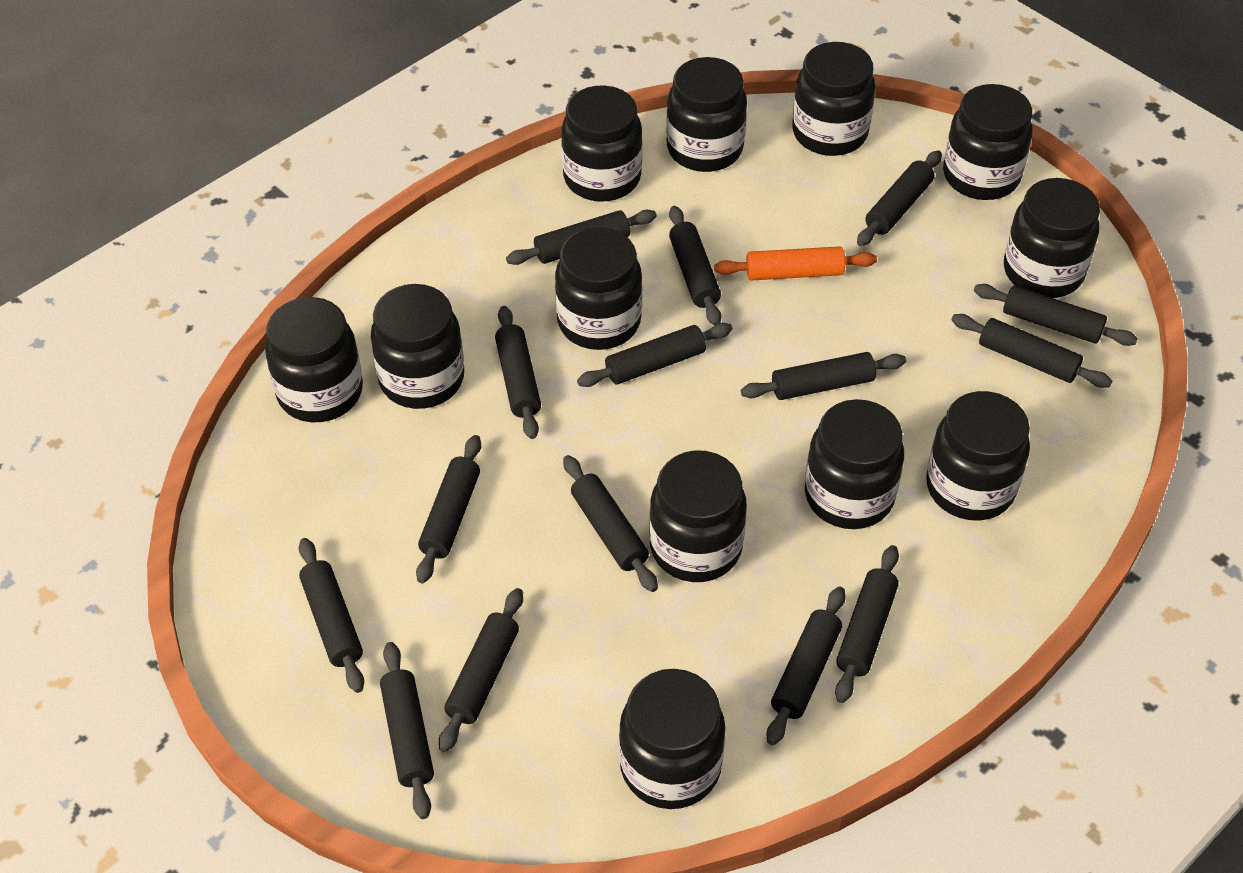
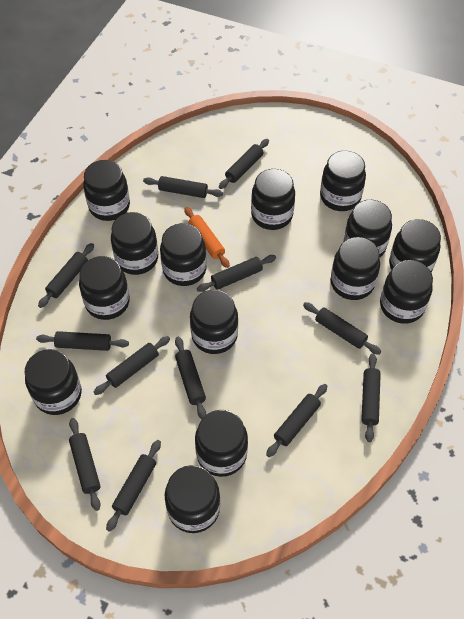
black jar: 12 -> 14
black rolling pin: 15 -> 12

